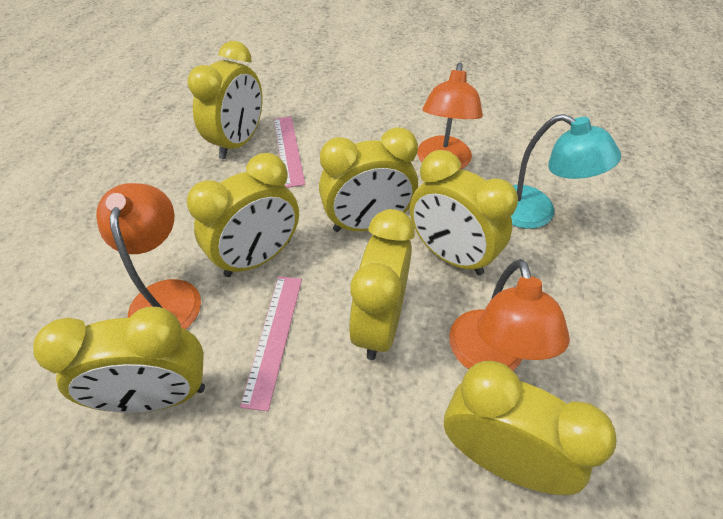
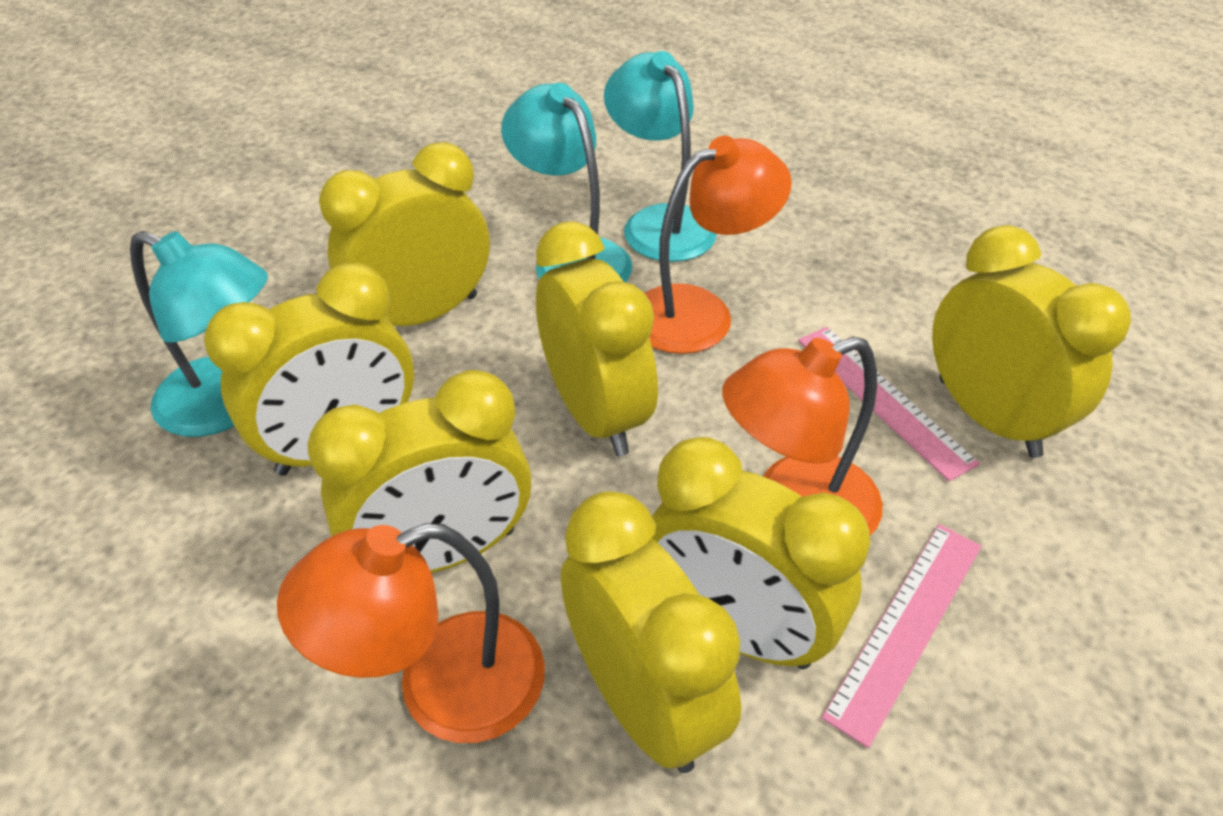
turquoise lamp: 1 -> 3

